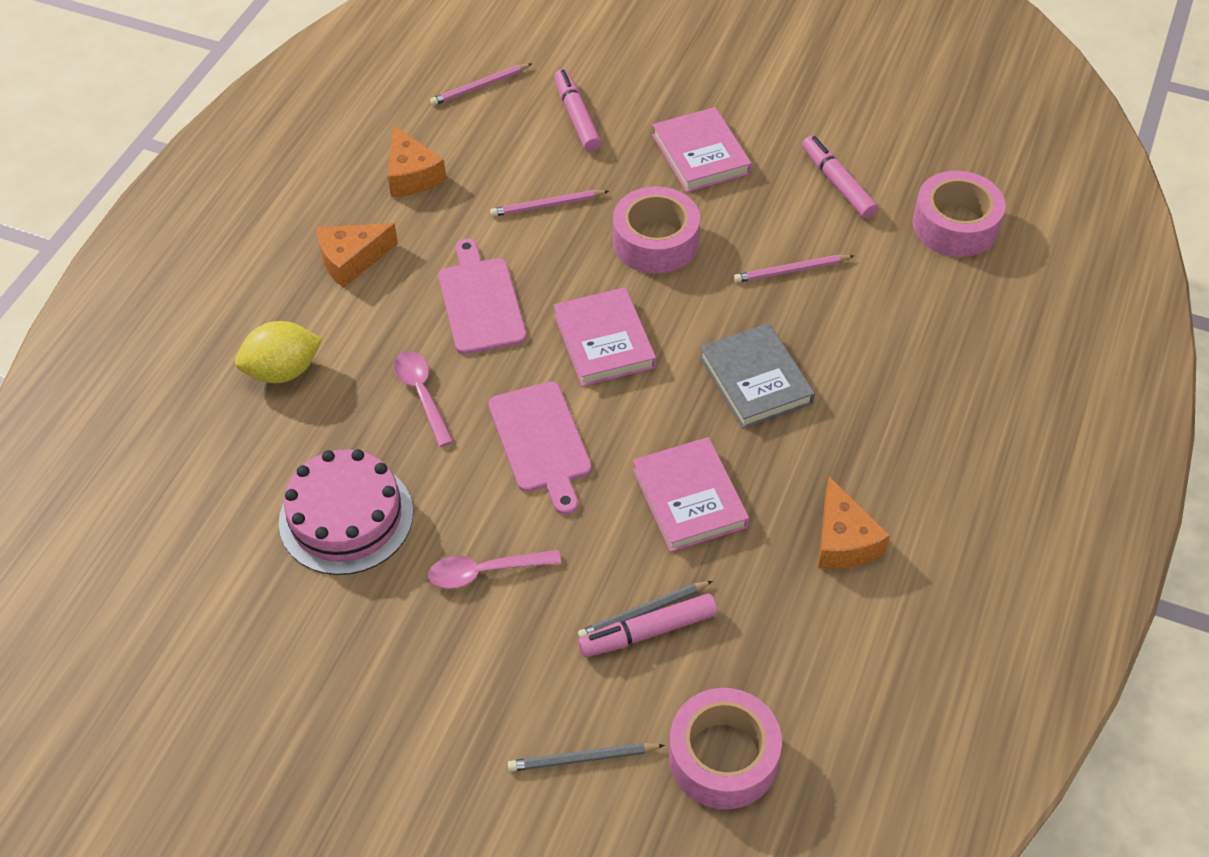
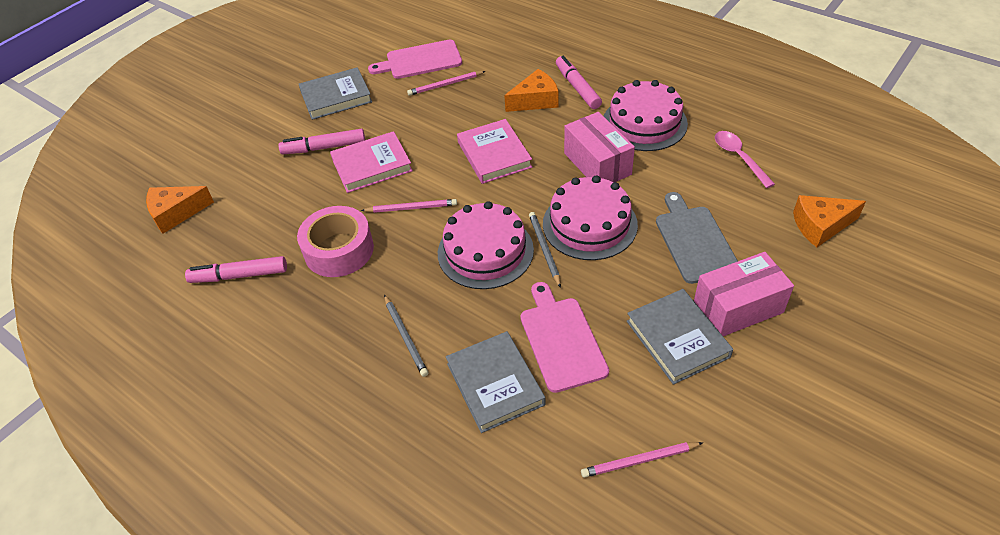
grey book: 1 -> 3
grey cutting board: 0 -> 1
pink book: 3 -> 2
pink box: 0 -> 2
pink cake: 1 -> 3
pink spoon: 2 -> 1
pink tape: 3 -> 1
yellow lemon: 1 -> 0

